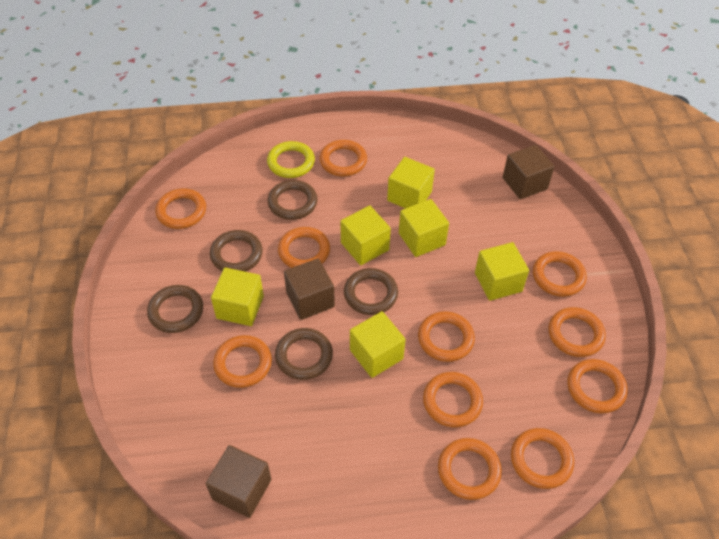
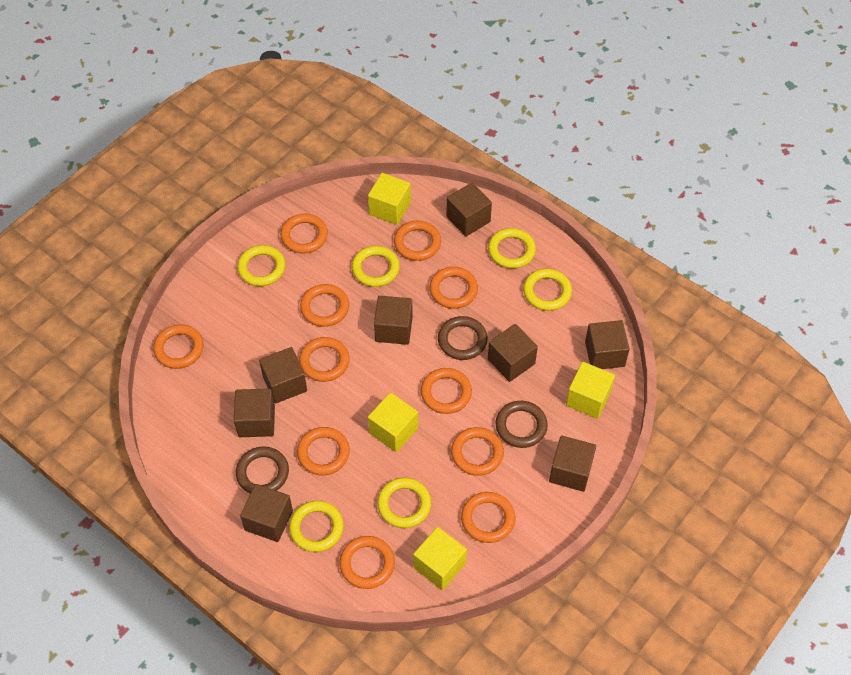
brown cube: 3 -> 8
brown ring: 5 -> 3
yellow cube: 6 -> 4
yellow ring: 1 -> 6

